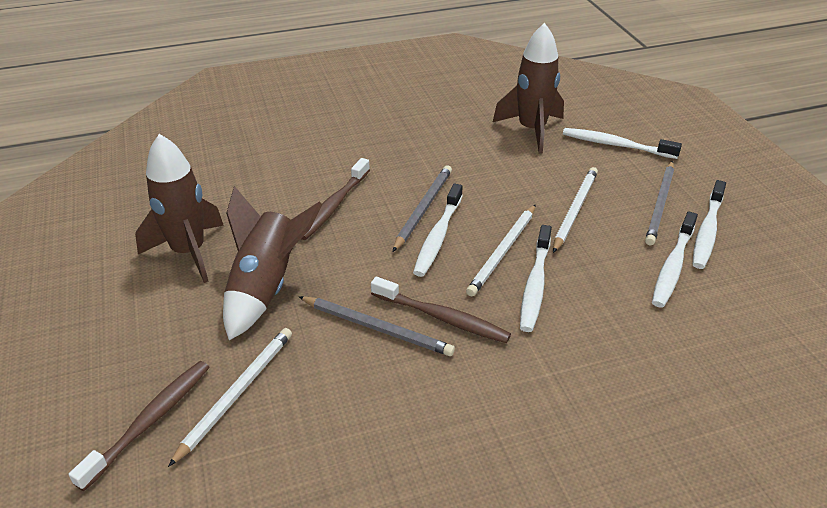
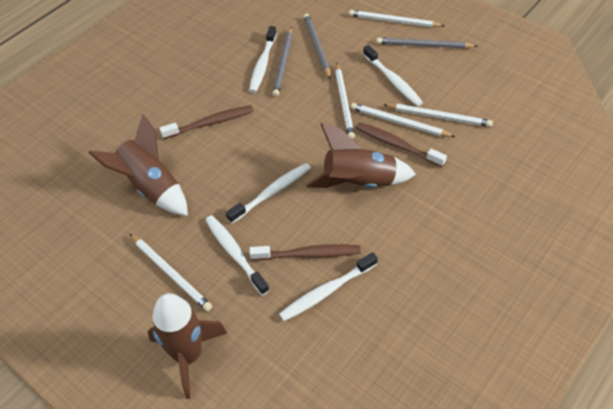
white pencil: 3 -> 5

